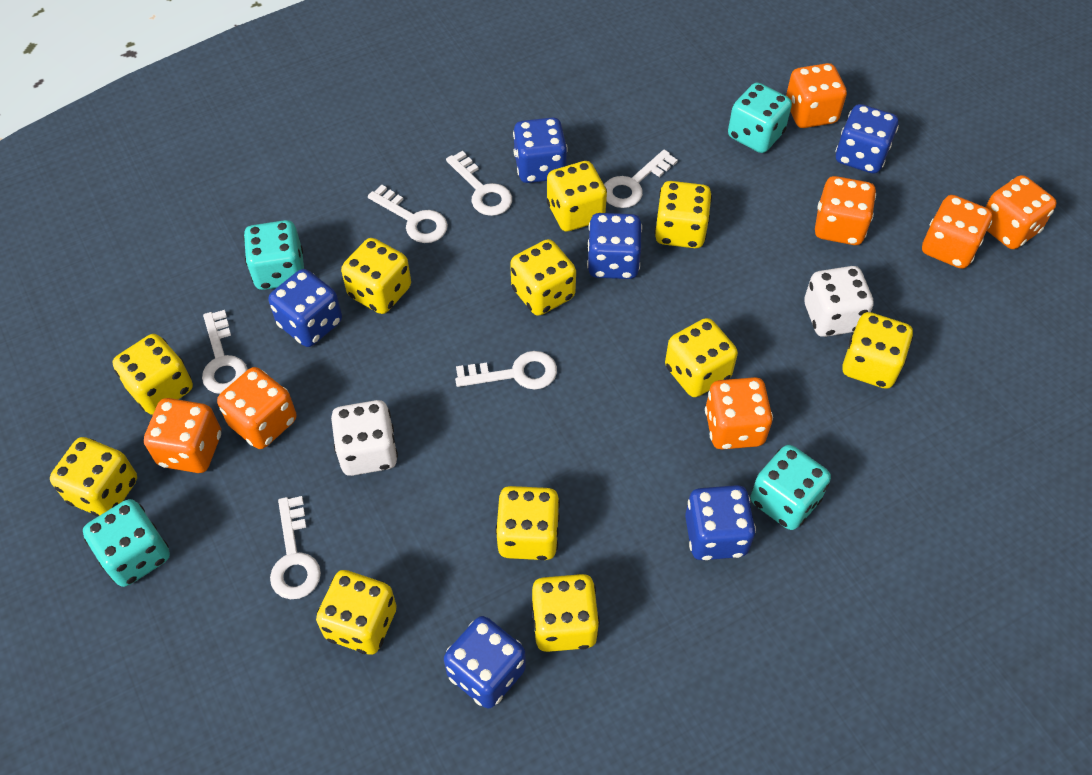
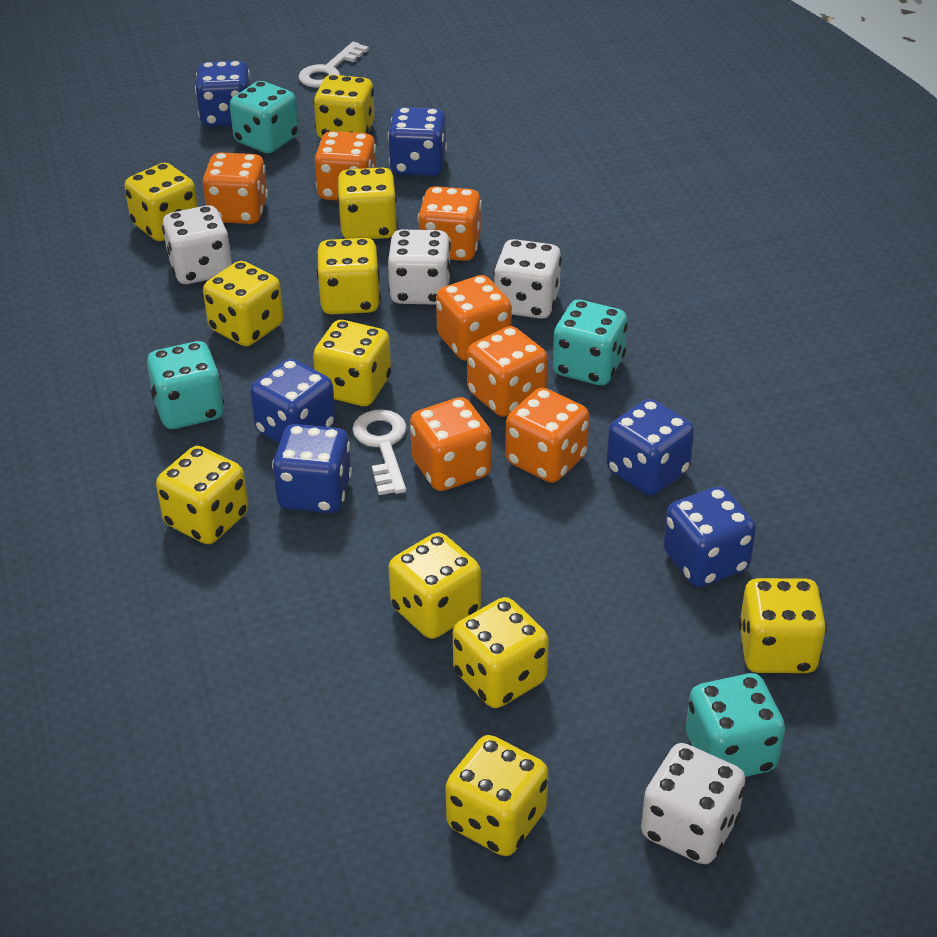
white dice: 2 -> 4
white key: 6 -> 2

